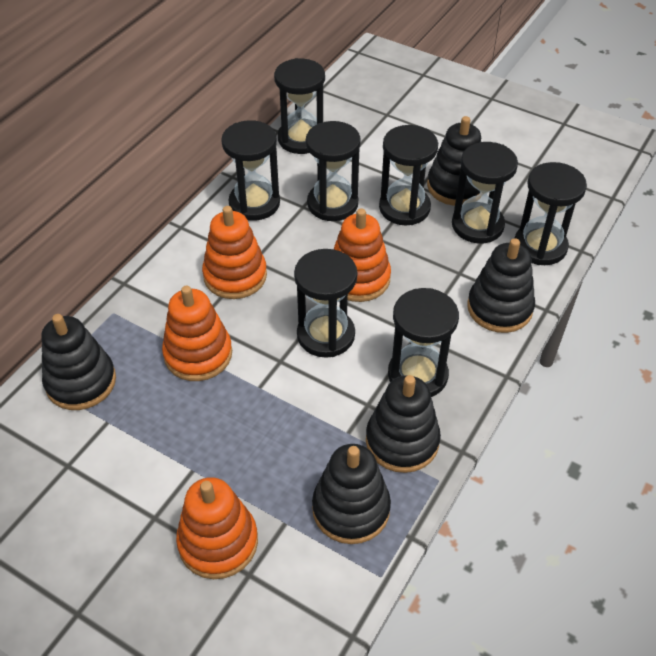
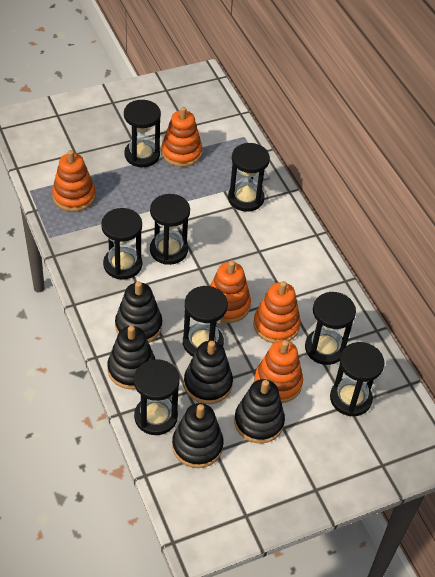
orange stacking toy: 4 -> 5

